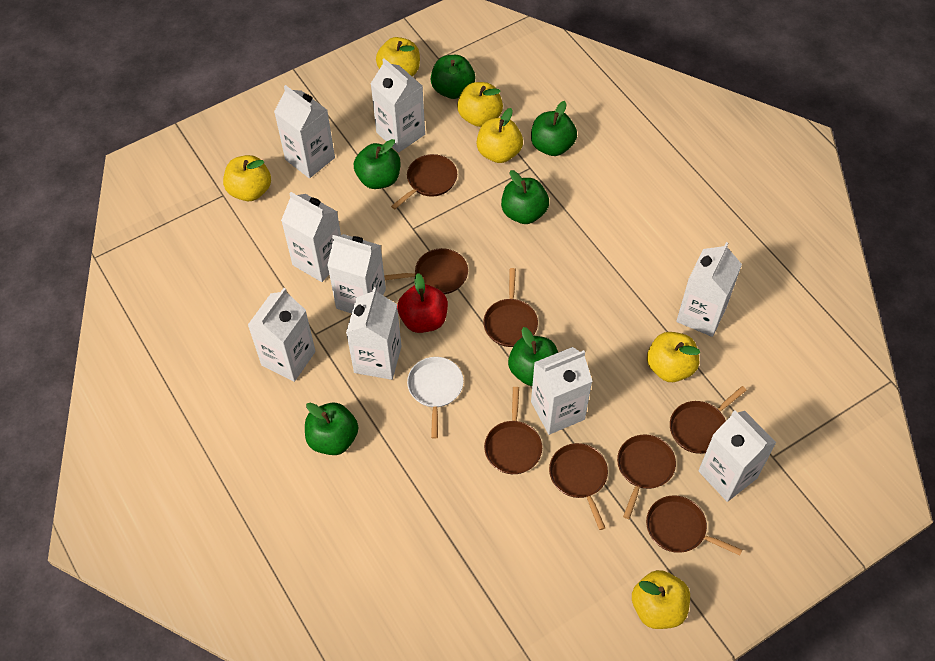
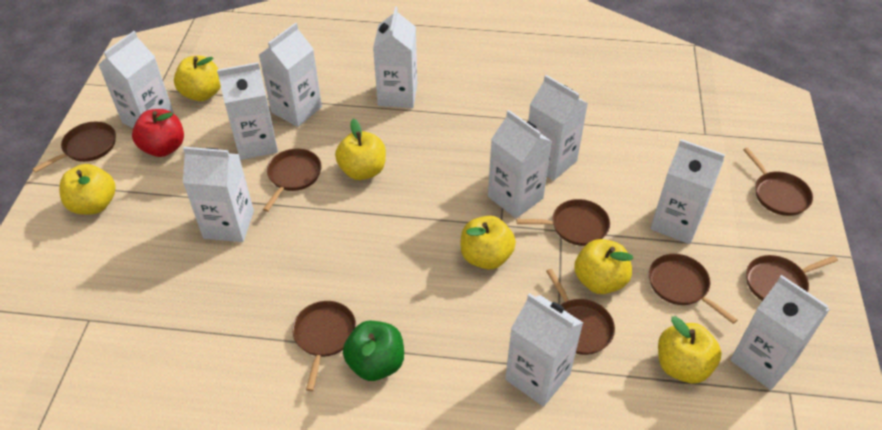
green apple: 6 -> 1
white carton: 9 -> 10
white pan: 1 -> 0

